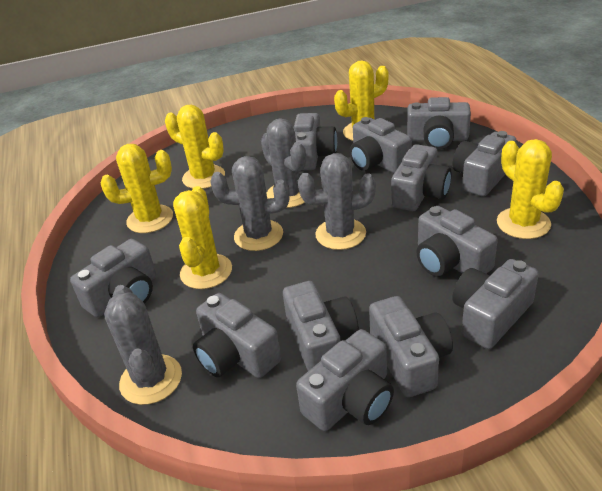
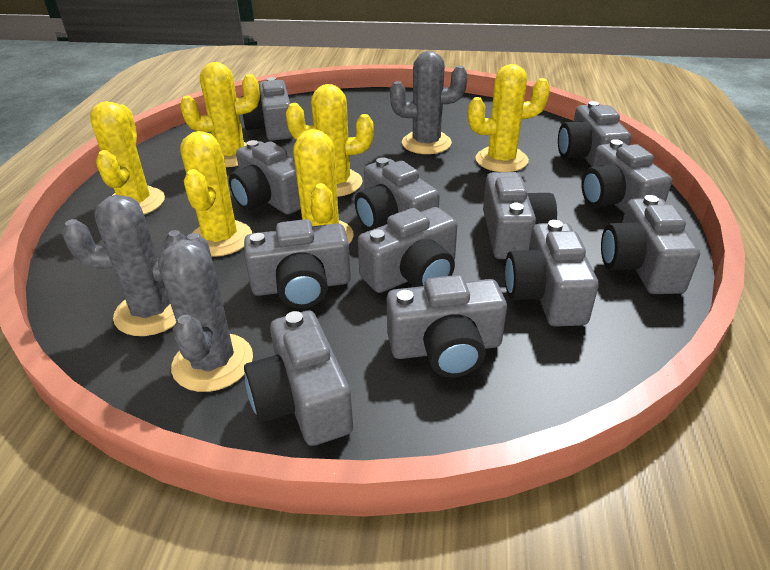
grey cactus: 4 -> 3
yellow cactus: 5 -> 6

